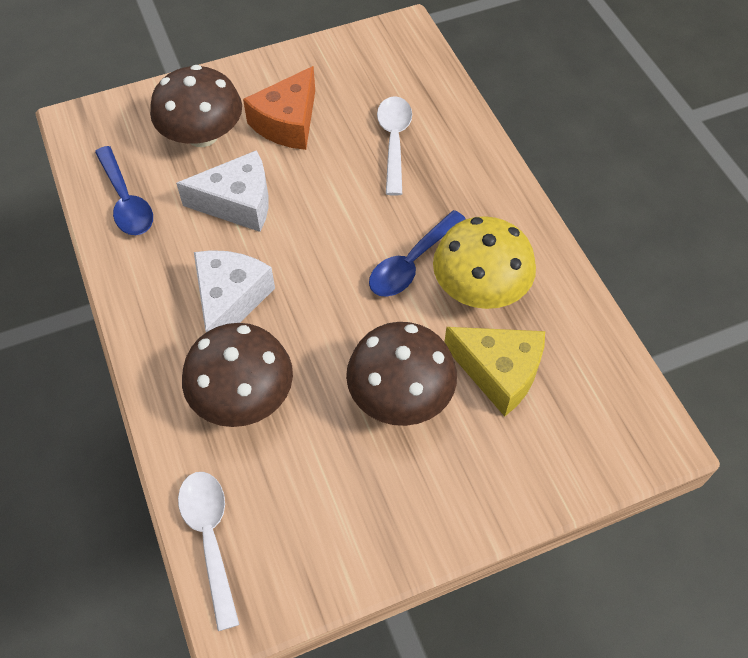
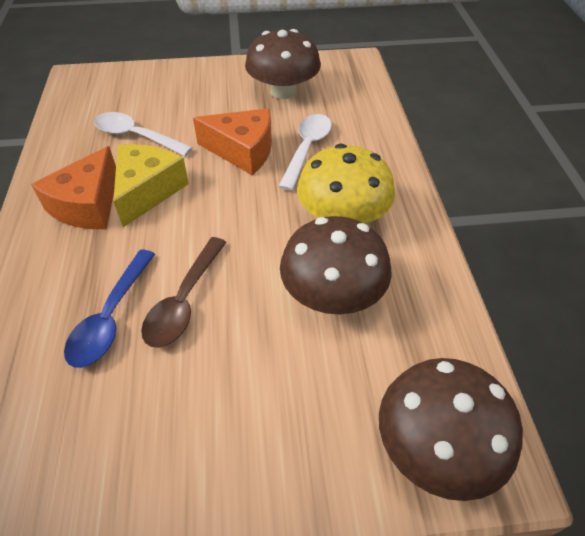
blue spoon: 2 -> 1
brown spoon: 0 -> 1
orange cheese: 1 -> 2
white cheese: 2 -> 0

